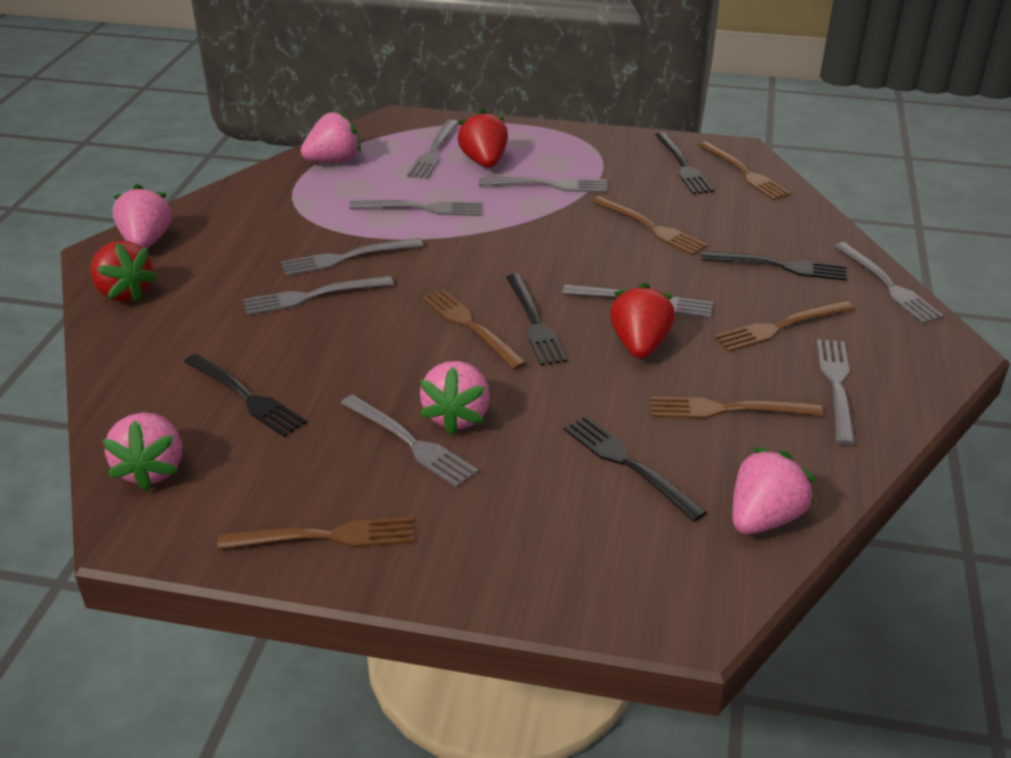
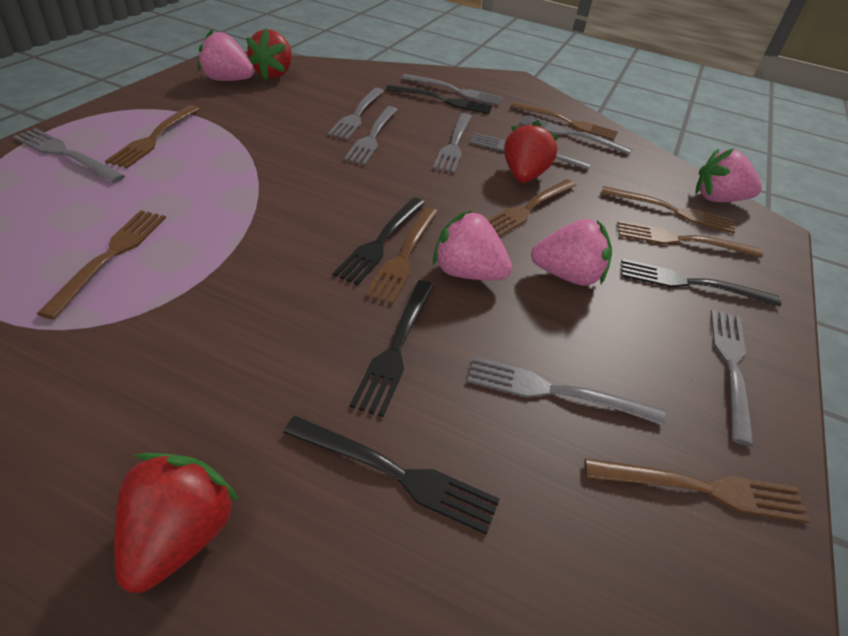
brown fork: 6 -> 8
pink strawberry: 5 -> 4

